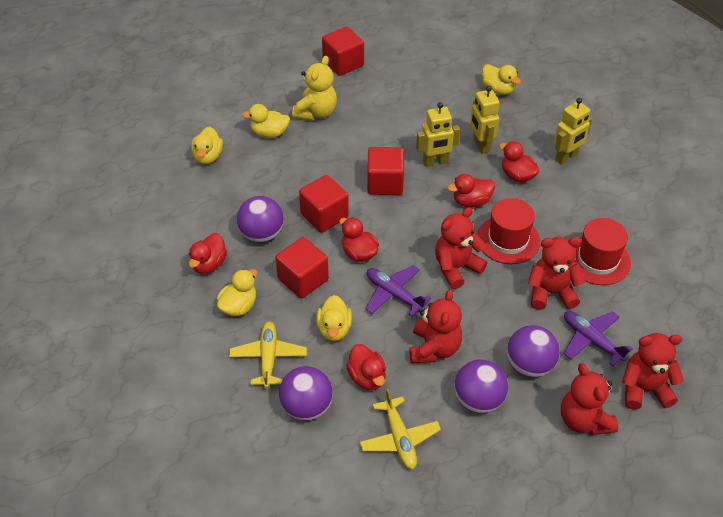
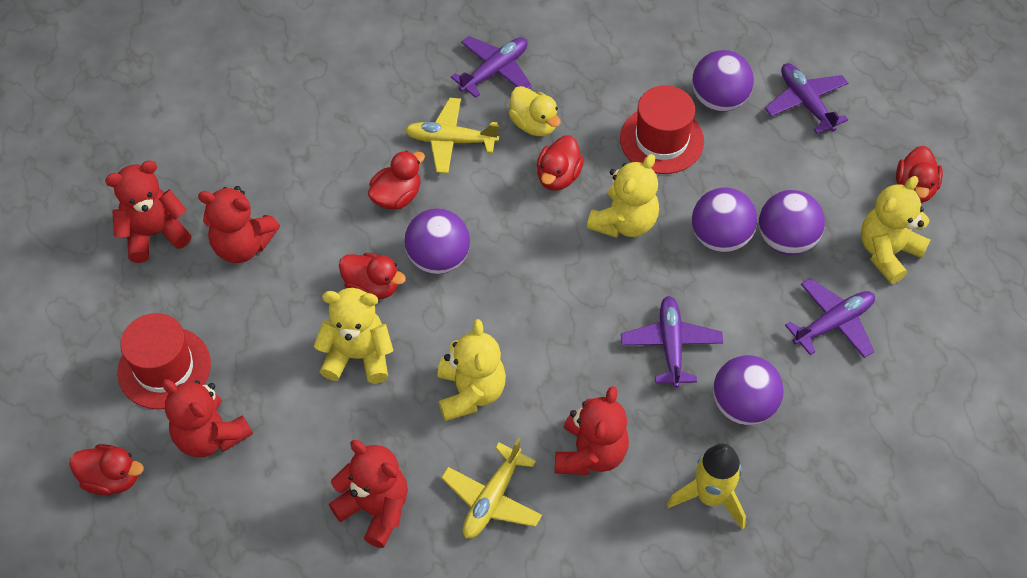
purple ball: 4 -> 5
purple plane: 2 -> 4
red cube: 4 -> 0
yellow duck: 5 -> 1
yellow robot: 3 -> 0
yellow rocket: 0 -> 1
yellow teddy bear: 1 -> 4

